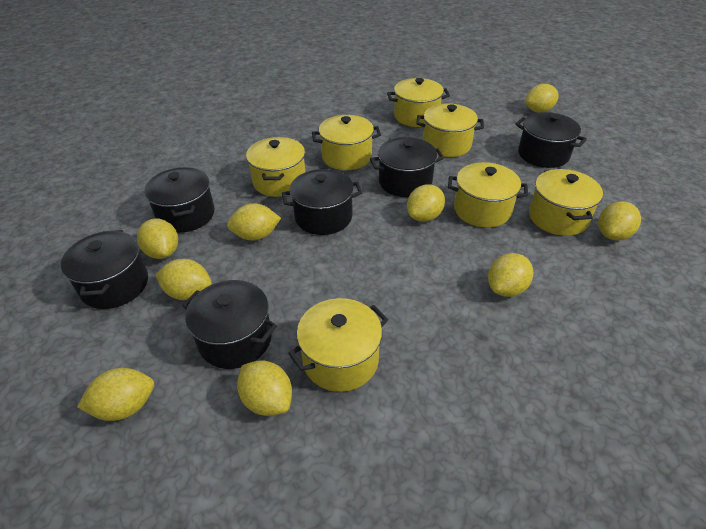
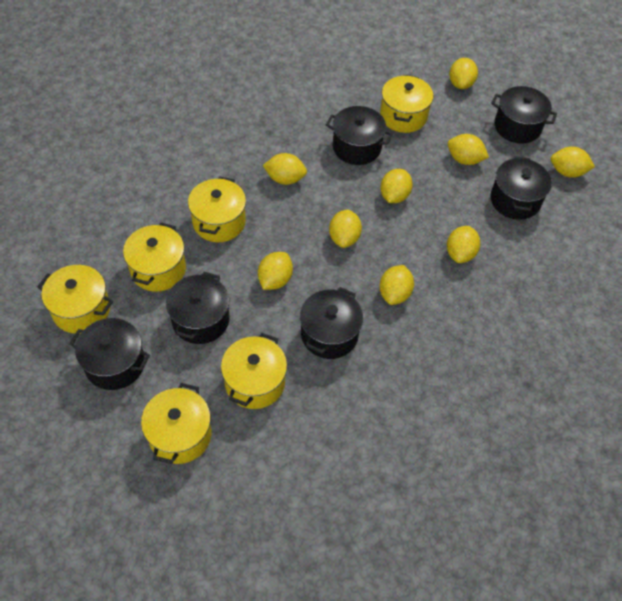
yellow pot: 7 -> 6

